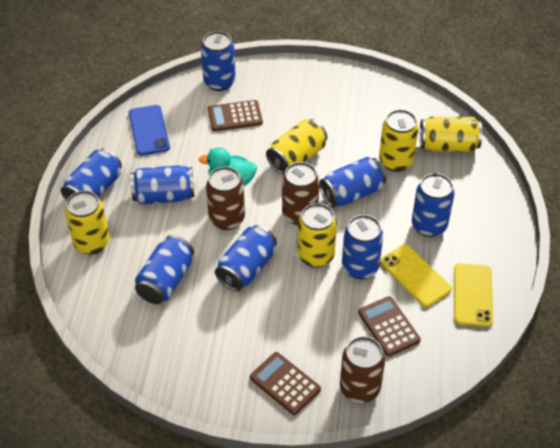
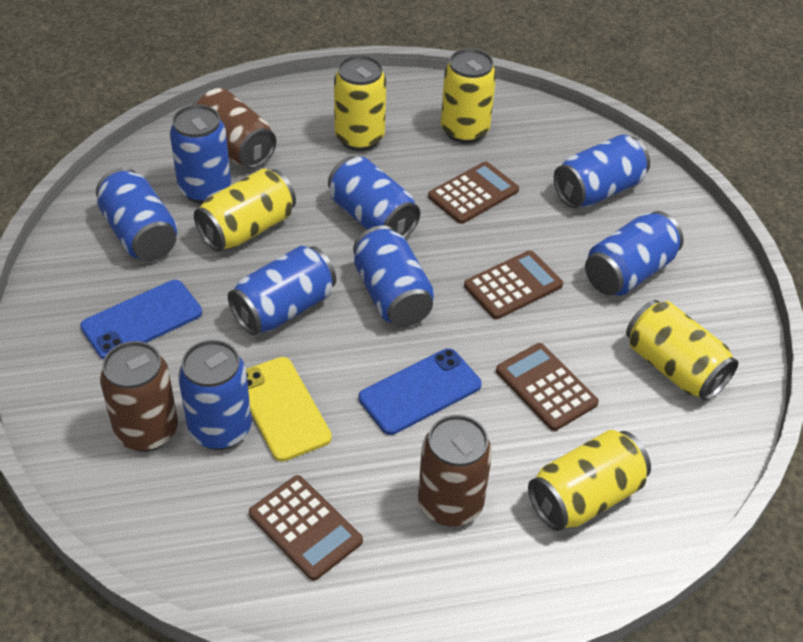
blue phone: 1 -> 2
brown calculator: 3 -> 4
turquoise duck: 1 -> 0
yellow phone: 2 -> 1

